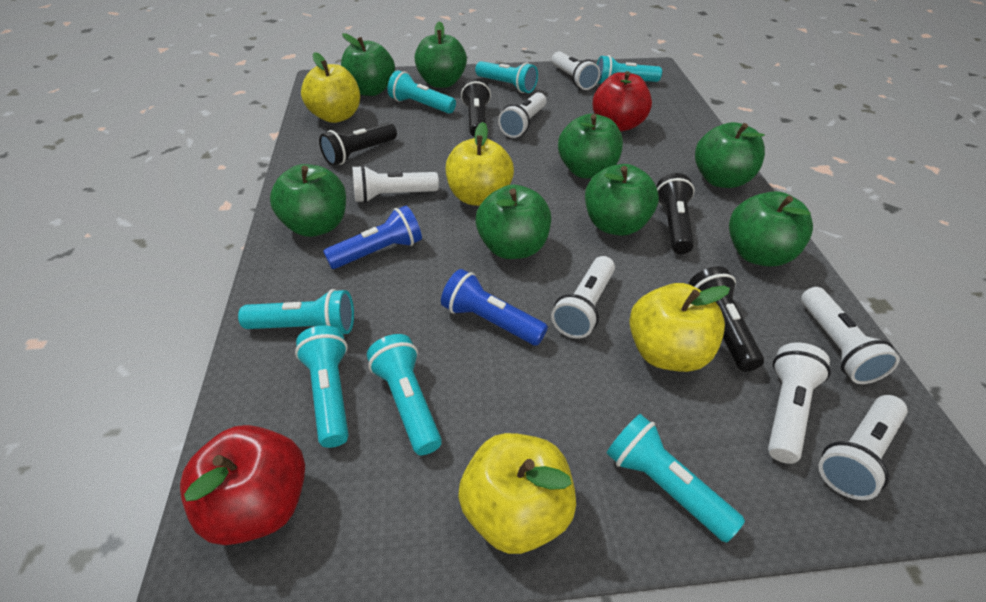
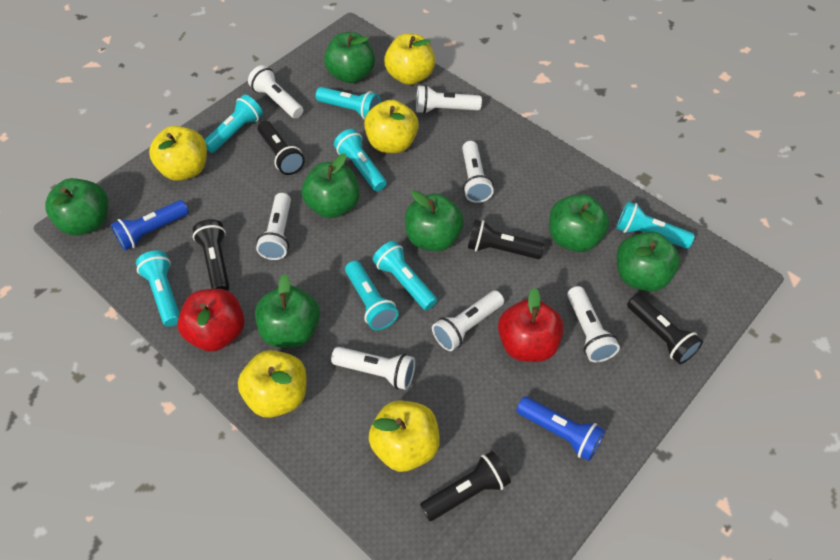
black flashlight: 4 -> 5
green apple: 8 -> 7
yellow apple: 4 -> 5

